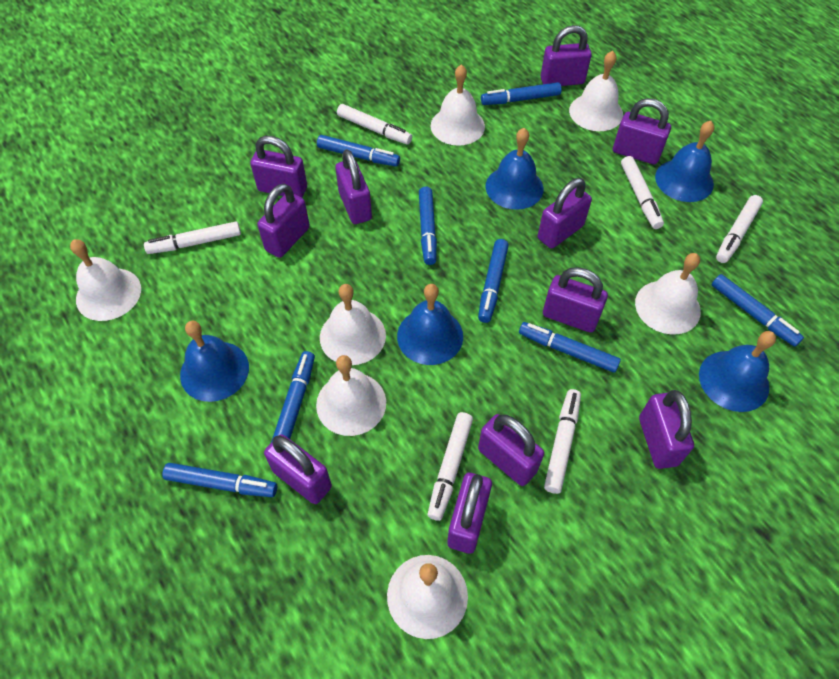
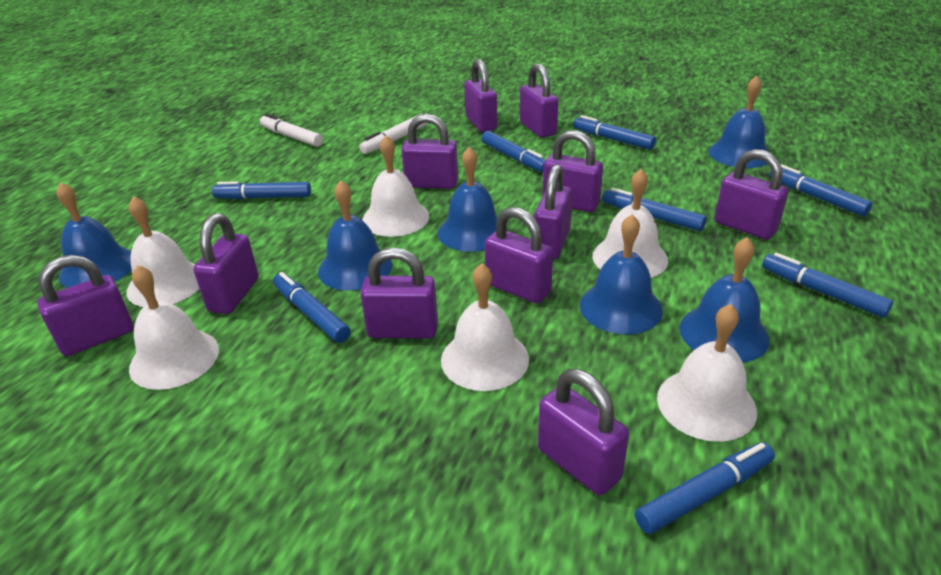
blue bell: 5 -> 6
white bell: 7 -> 6
white marker: 6 -> 2

